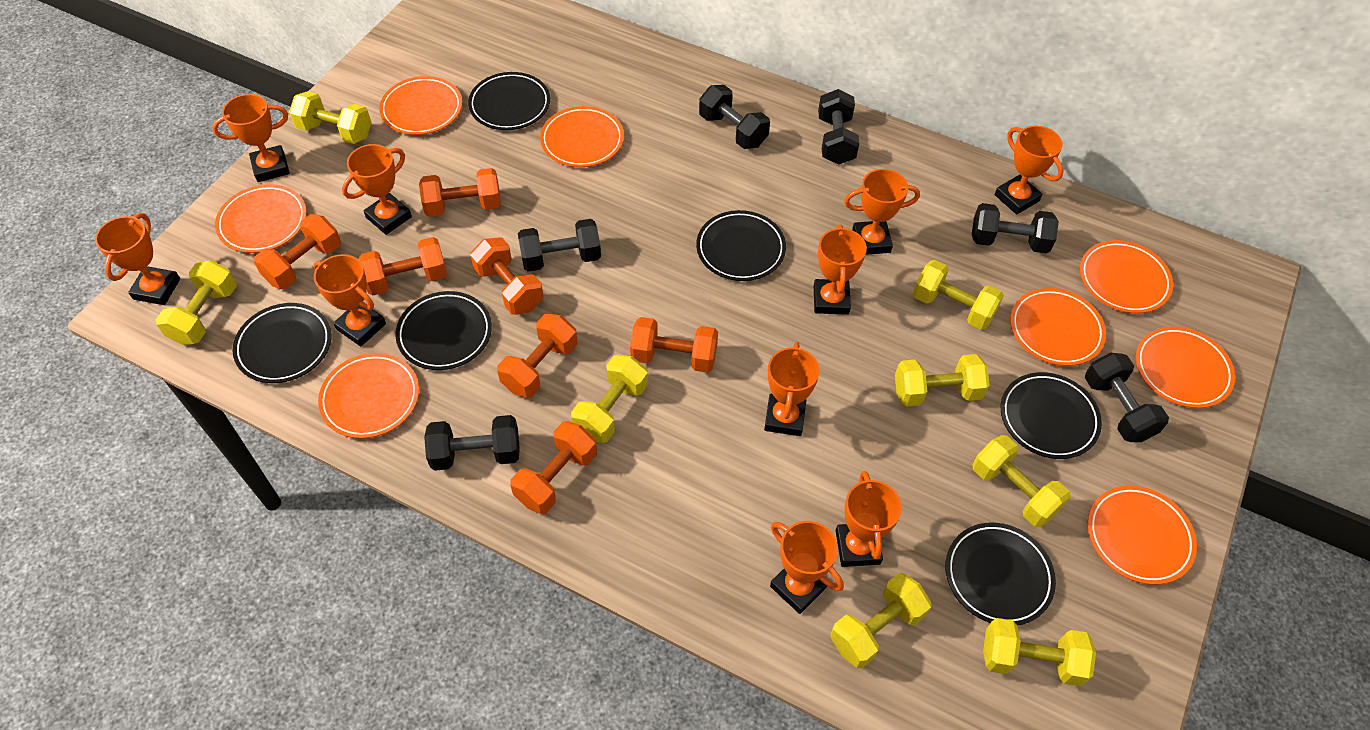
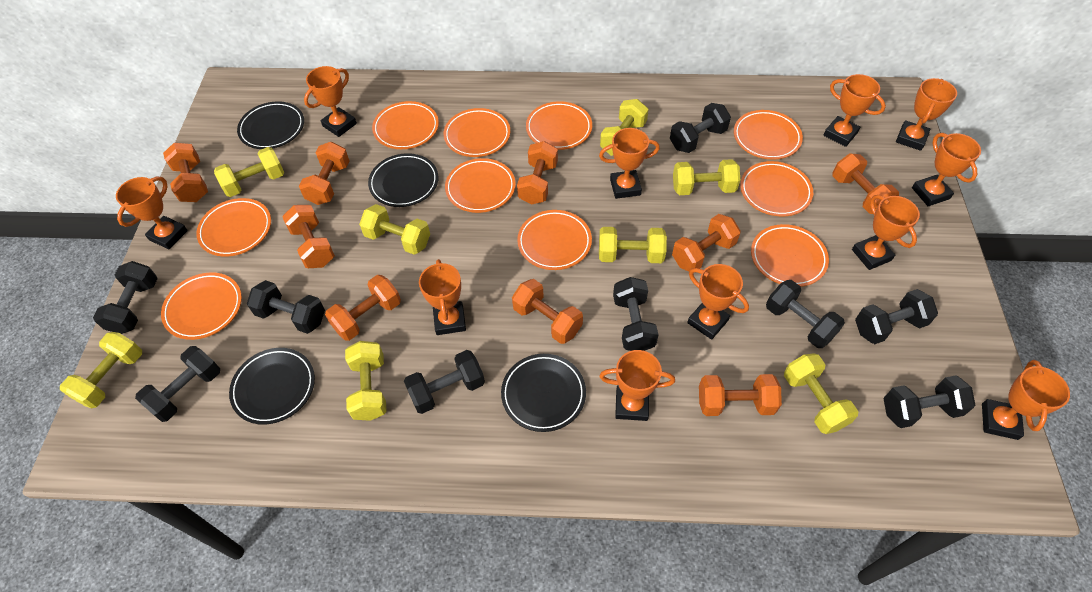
black dumbbell: 6 -> 9
black plate: 6 -> 4
orange dumbbell: 7 -> 9
orange plate: 8 -> 10
orange trophy: 10 -> 11

